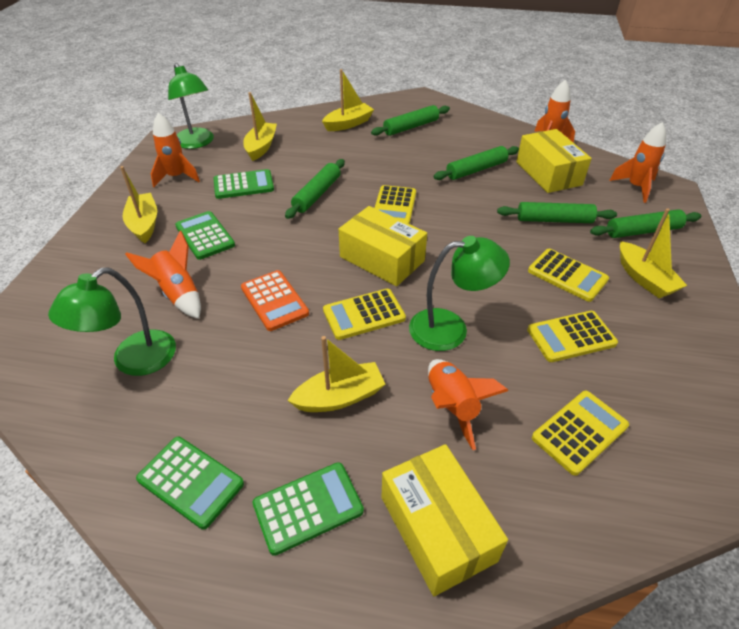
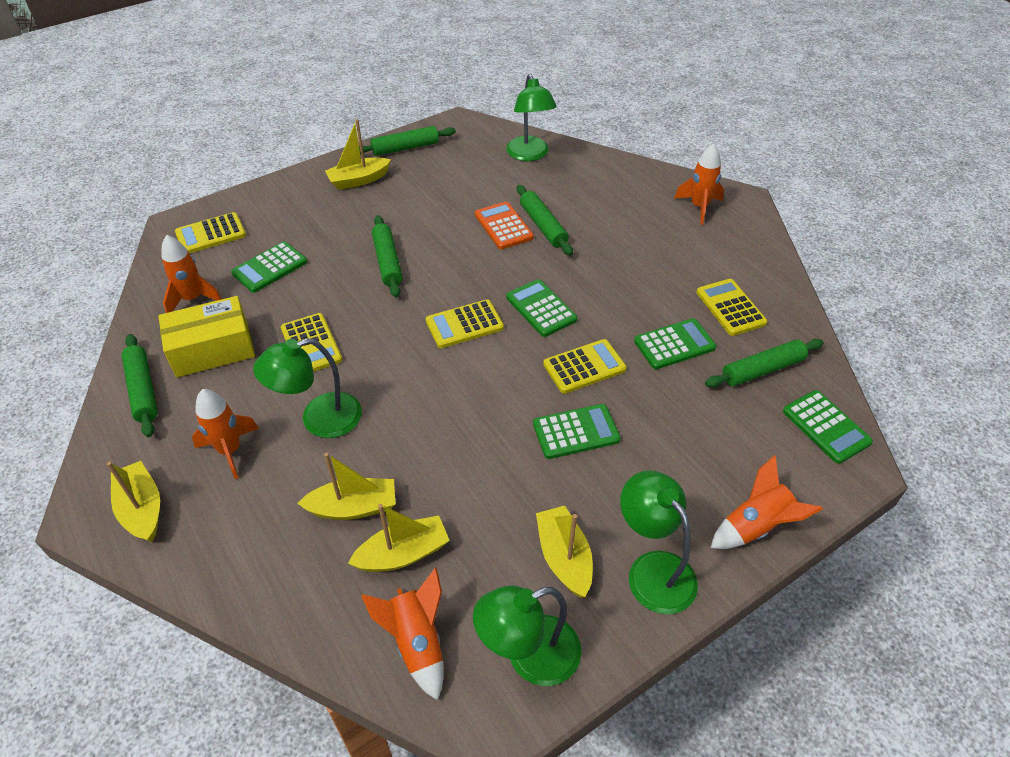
green calculator: 4 -> 5
green lamp: 3 -> 4
yellow box: 3 -> 1

